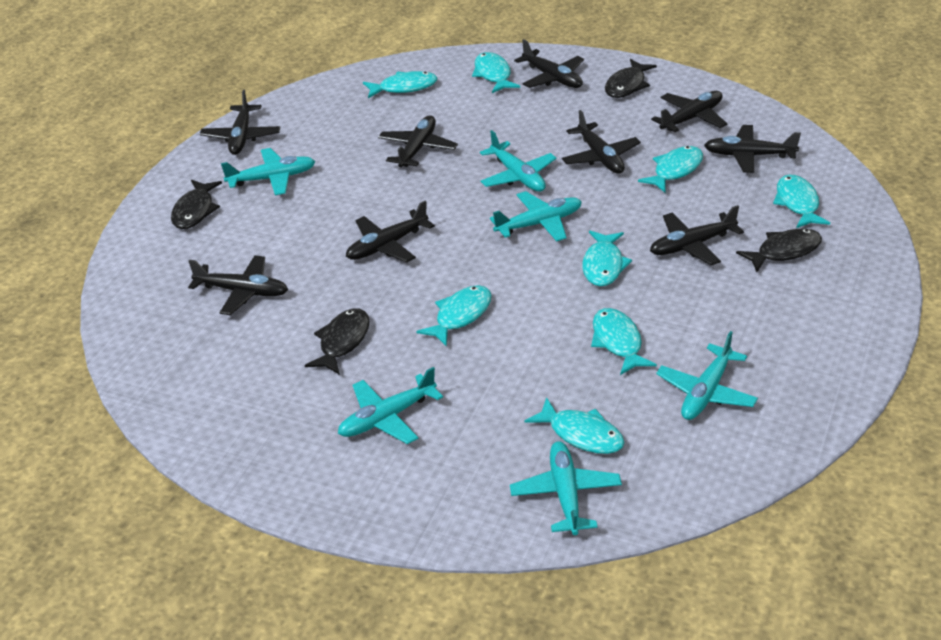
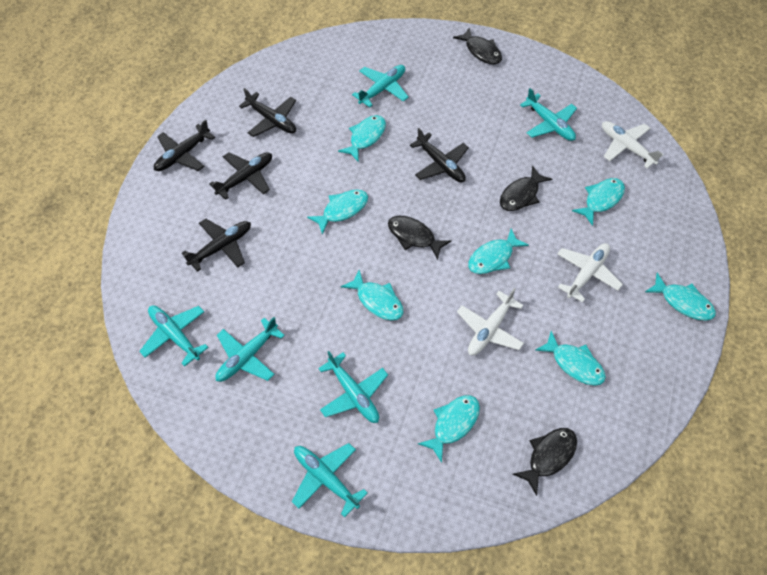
black plane: 9 -> 5
white plane: 0 -> 3

